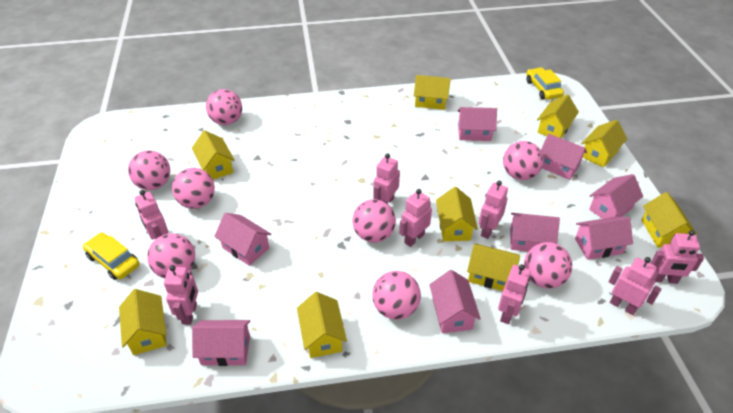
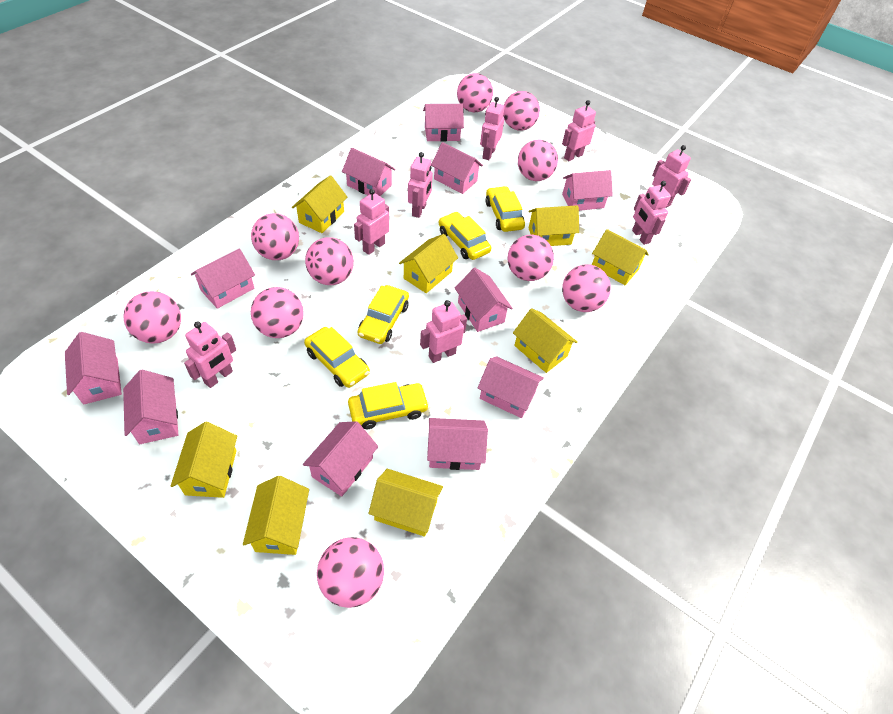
pink ball: 8 -> 10
pink house: 8 -> 11
yellow car: 2 -> 5
yellow house: 9 -> 8

